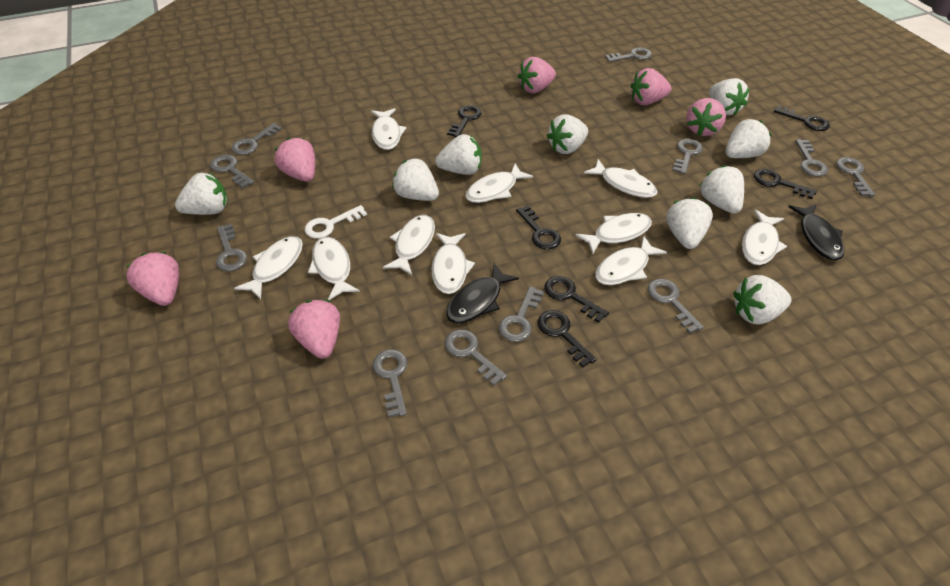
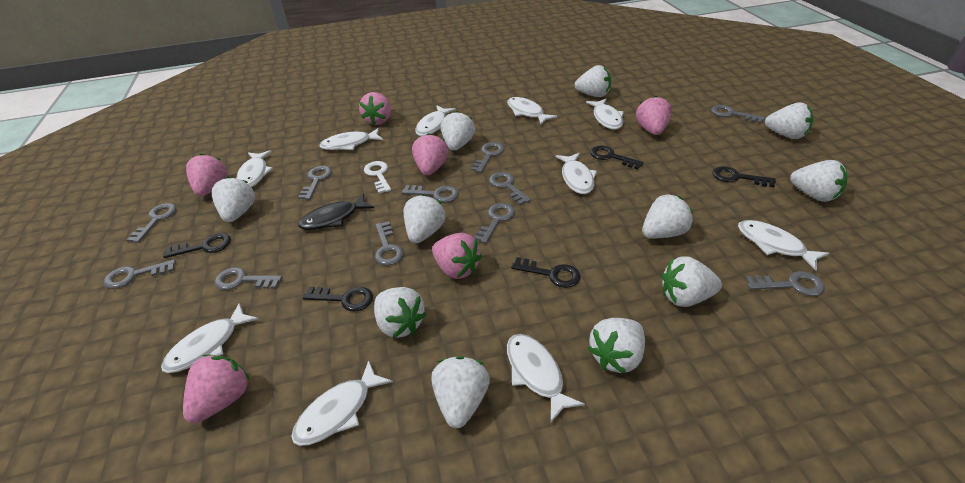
black fish: 2 -> 1
black key: 6 -> 5
white strawberry: 9 -> 11

